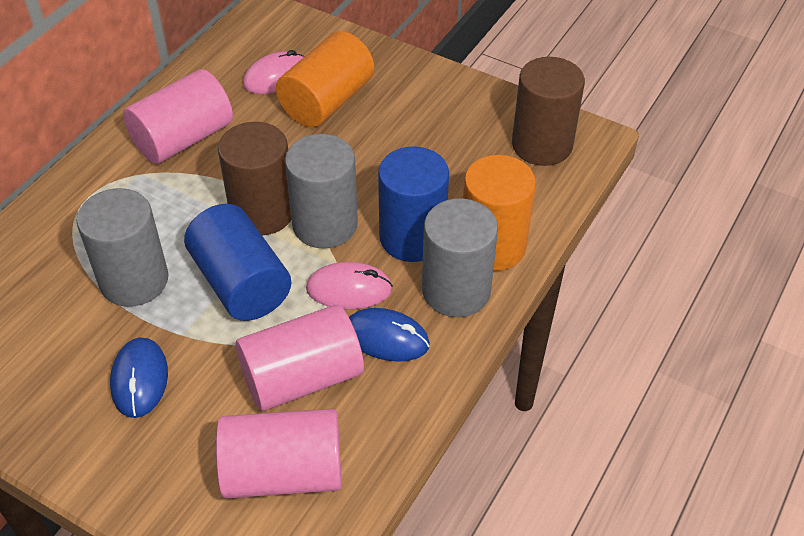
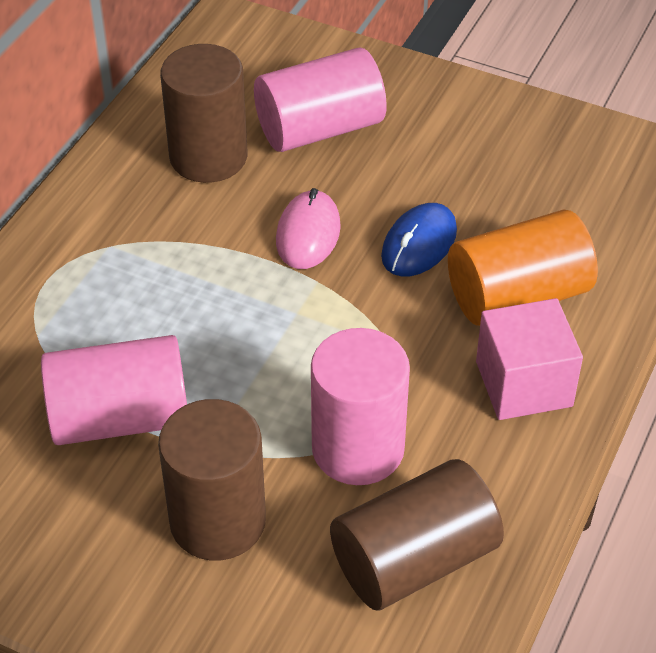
blue cylinder: 2 -> 0
blue mouse: 2 -> 1
brown cylinder: 2 -> 3
grey cylinder: 3 -> 0
orange cylinder: 2 -> 1
pink cube: 0 -> 1
pink mouse: 2 -> 1

